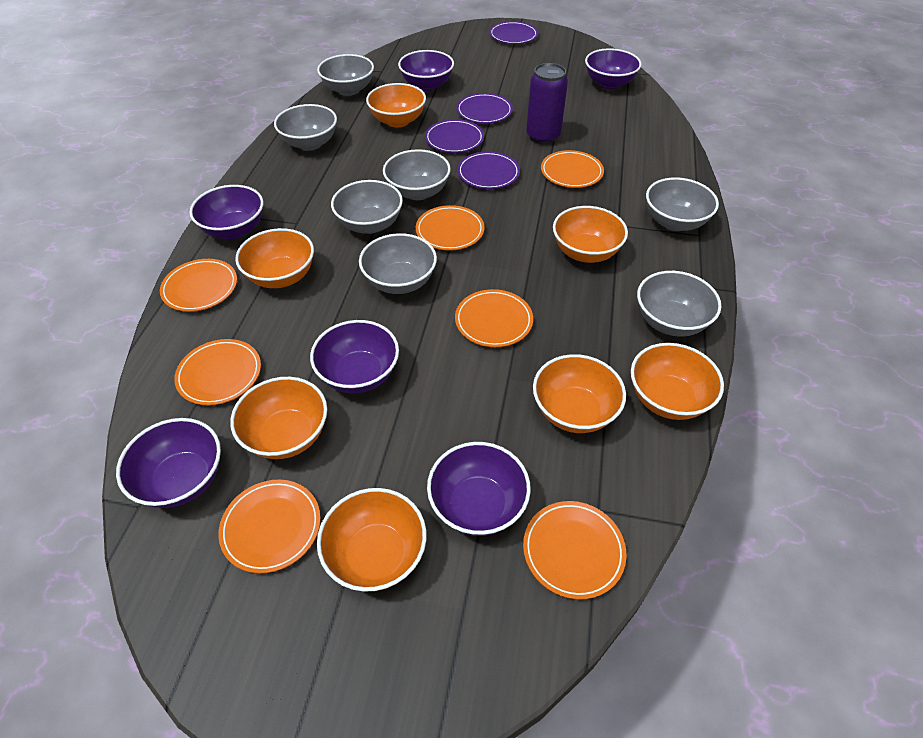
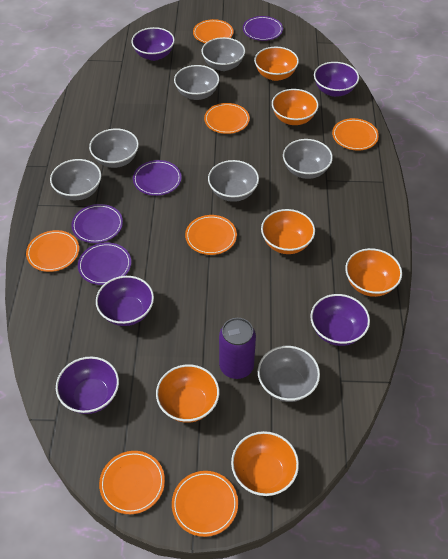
orange bowl: 7 -> 6
purple bowl: 6 -> 5

